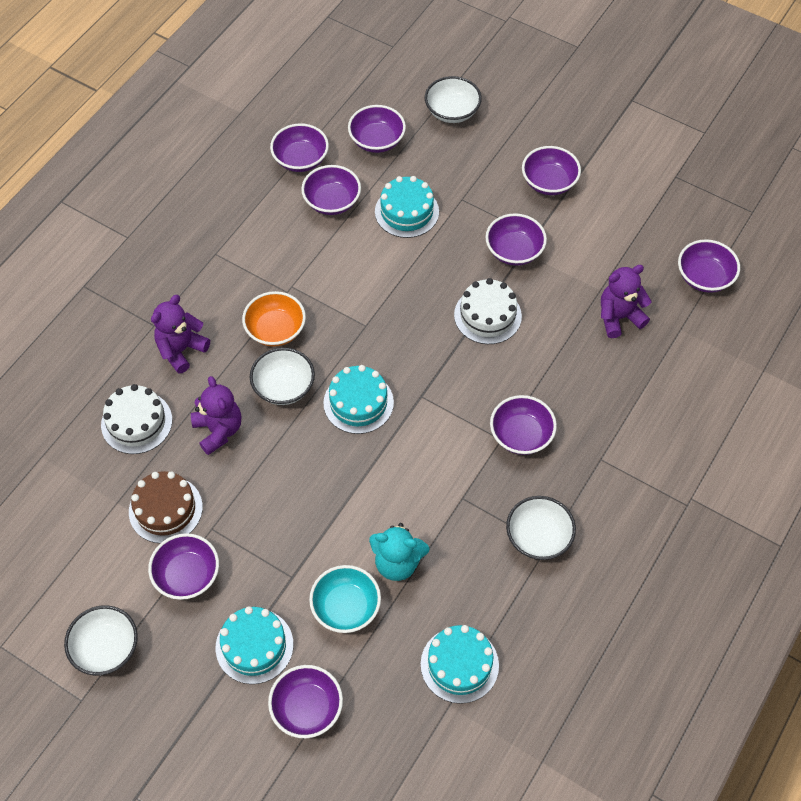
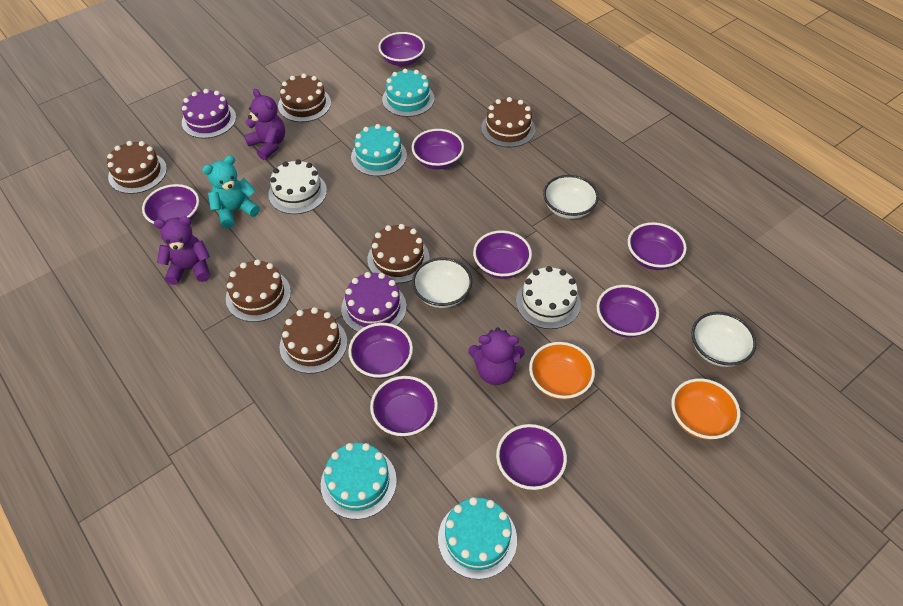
brown cake: 1 -> 6
orange bowl: 1 -> 2
purple cake: 0 -> 2
turquoise bowl: 1 -> 0
white bowl: 4 -> 3

